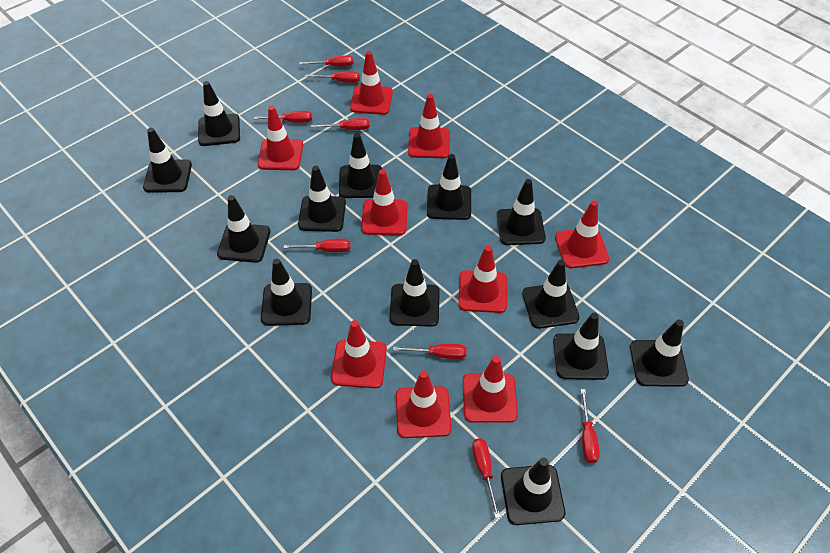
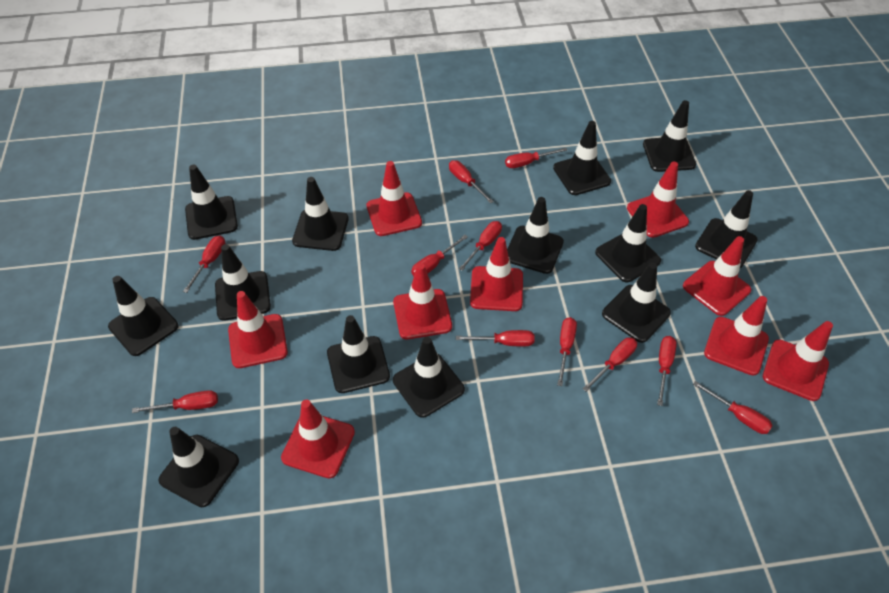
red screwdriver: 8 -> 11

